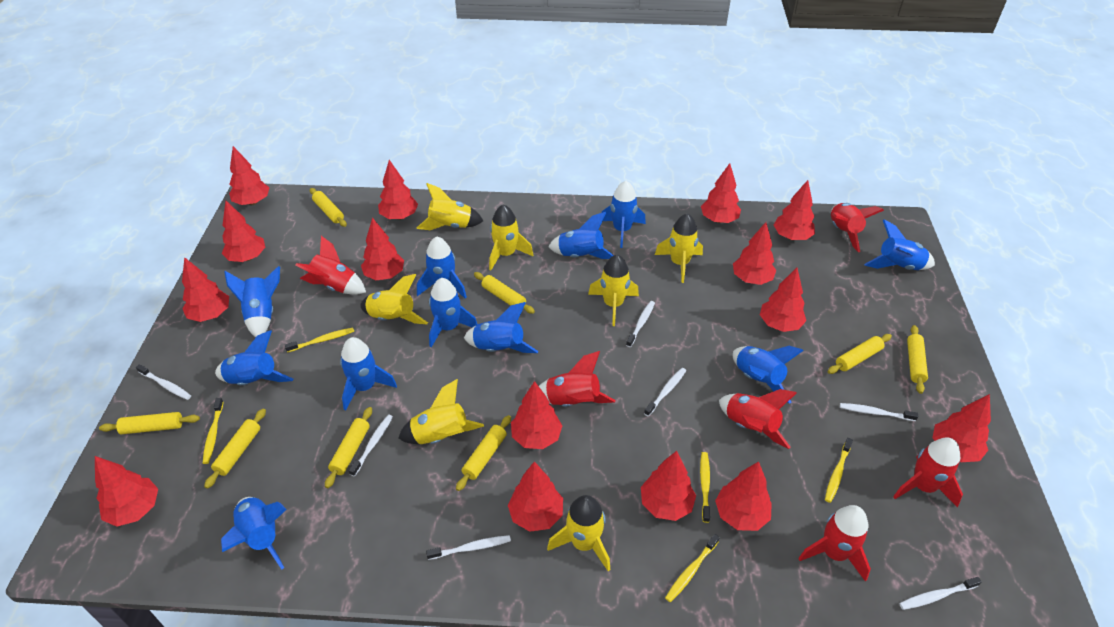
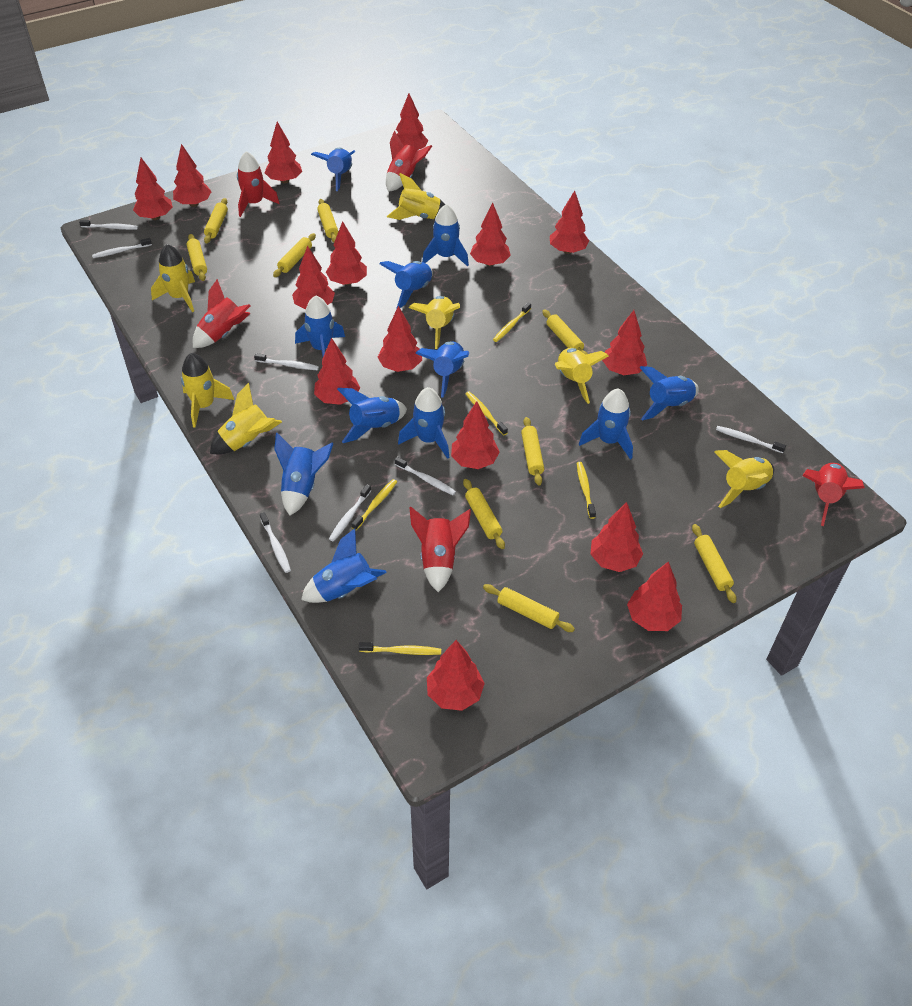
red rocket: 6 -> 5
yellow rolling pin: 8 -> 9

